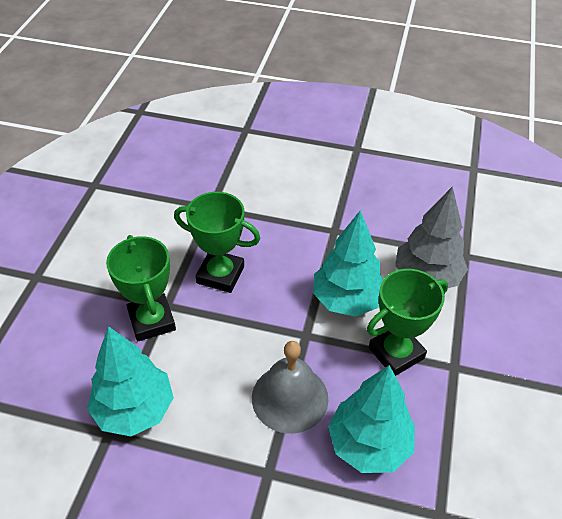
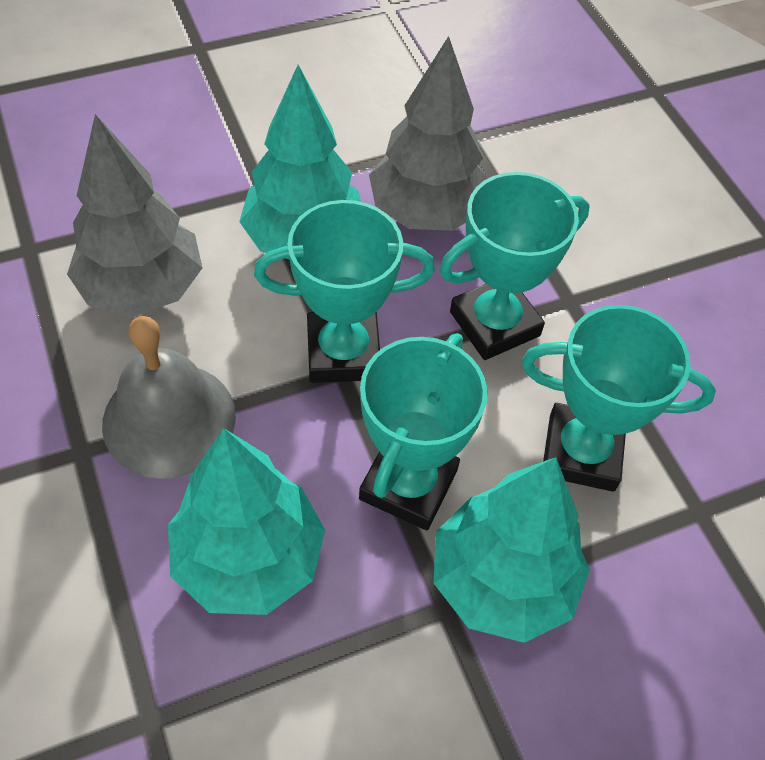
green trophy: 3 -> 0
grey tree: 1 -> 2
turquoise trophy: 0 -> 4

